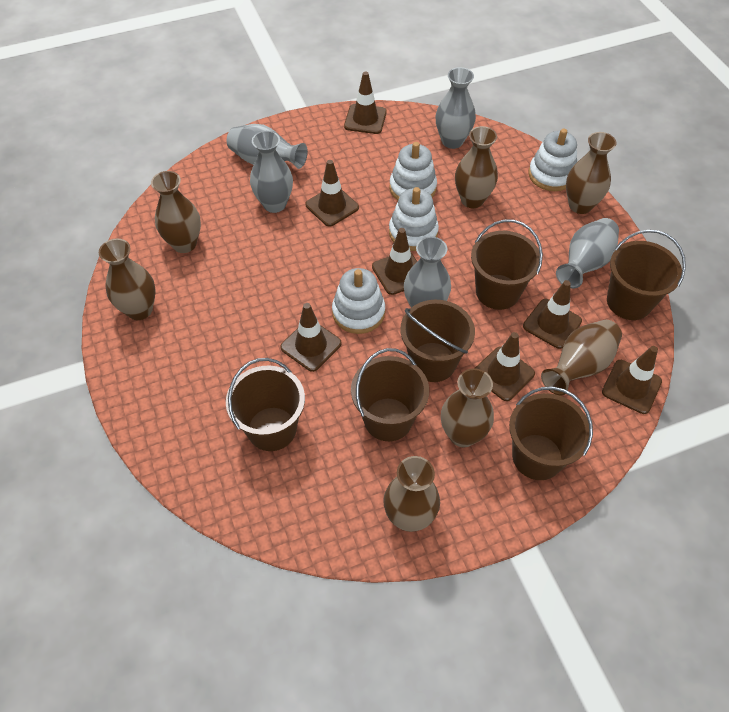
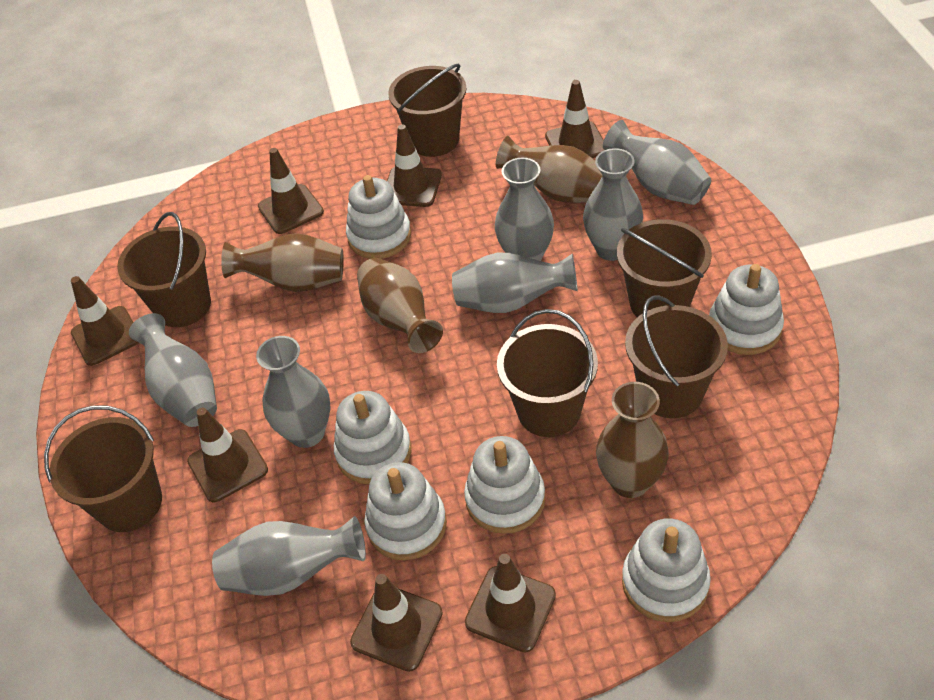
brown vase: 7 -> 4
grey vase: 5 -> 7
white stacking toy: 4 -> 6

